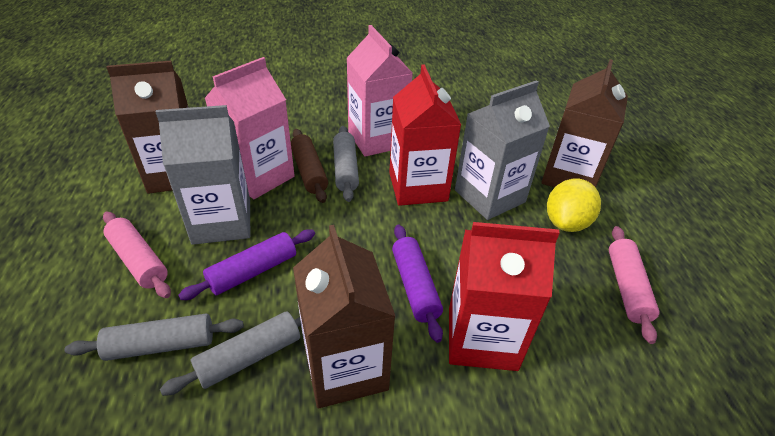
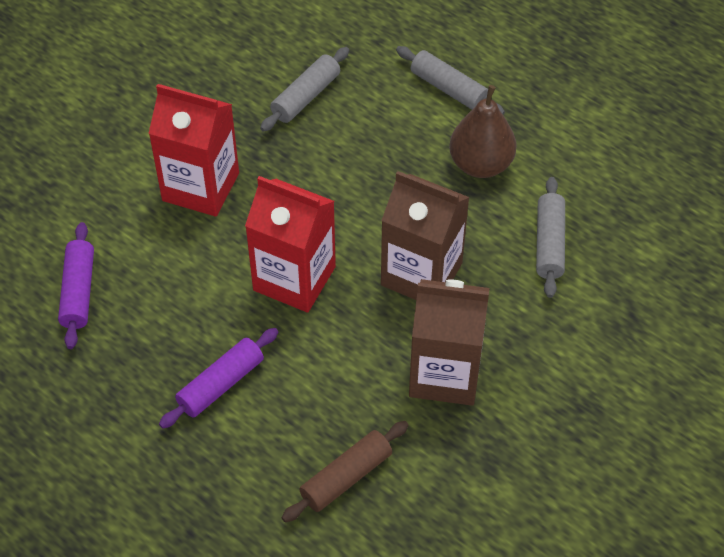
brown carton: 3 -> 2
brown pear: 0 -> 1
grey carton: 2 -> 0
pink carton: 2 -> 0
pink rolling pin: 2 -> 0
yellow lemon: 1 -> 0

